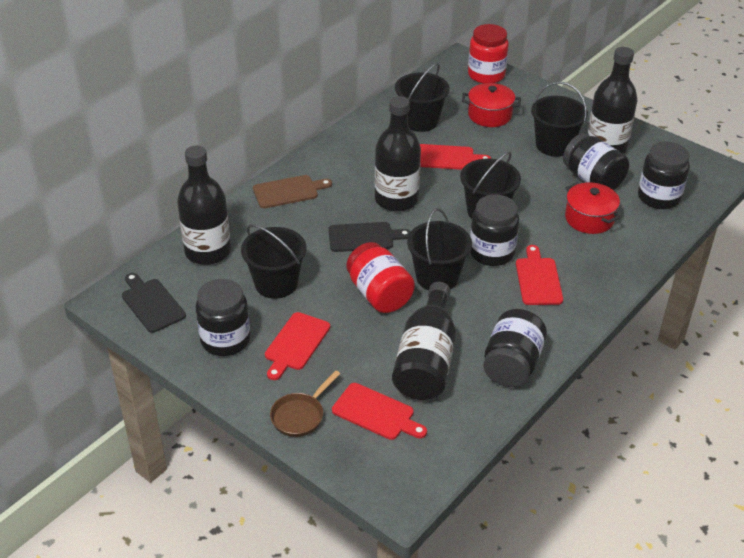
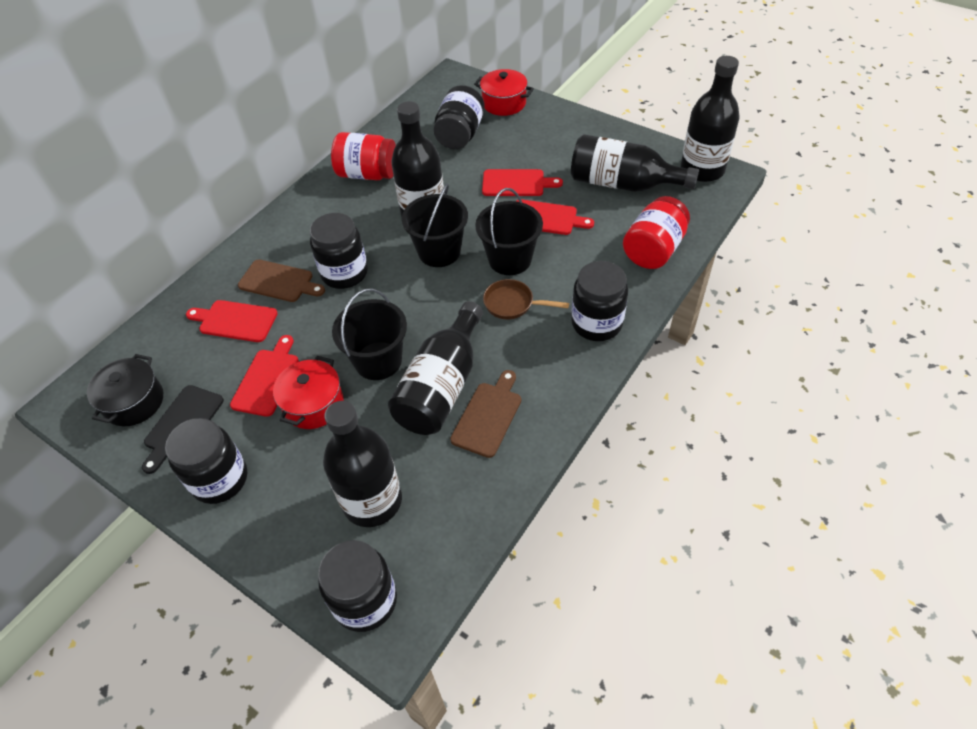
black bottle: 4 -> 5
black bucket: 5 -> 3
black cutting board: 2 -> 1
black pot: 0 -> 1
brown cutting board: 1 -> 2

